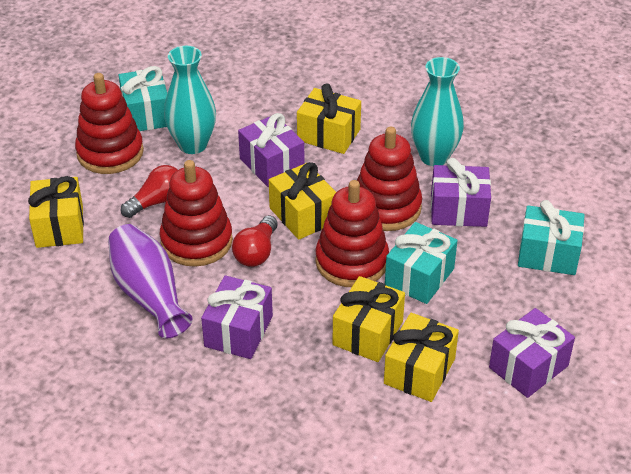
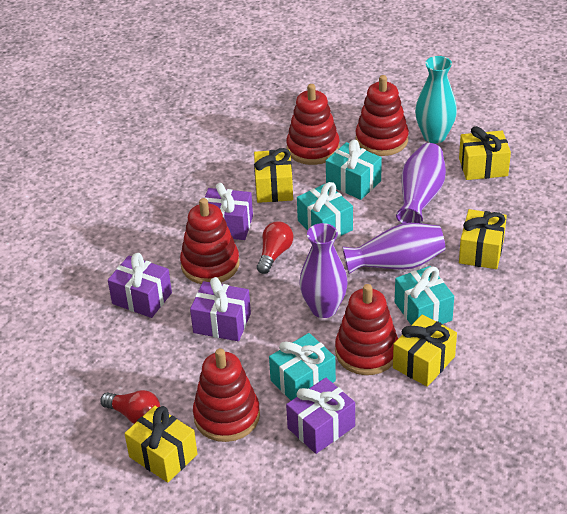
purple vase: 1 -> 3
red stacking toy: 4 -> 5
turquoise gift: 3 -> 4
turquoise vase: 2 -> 1

